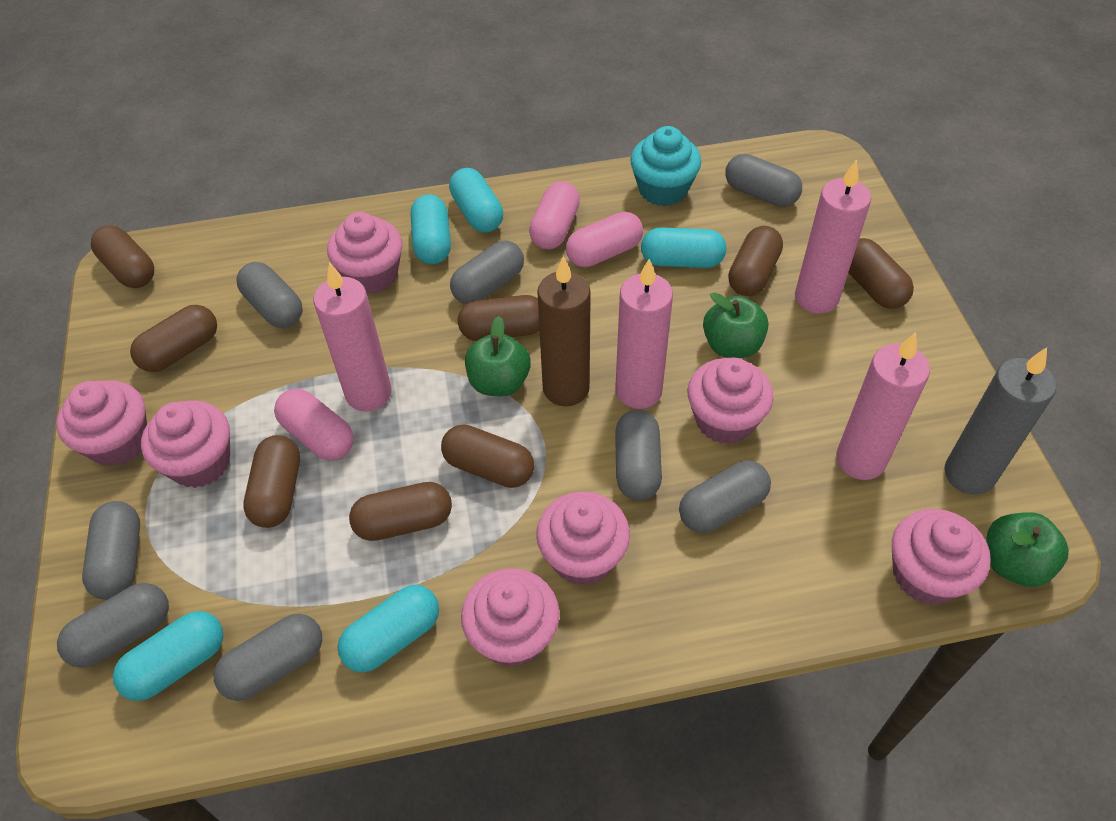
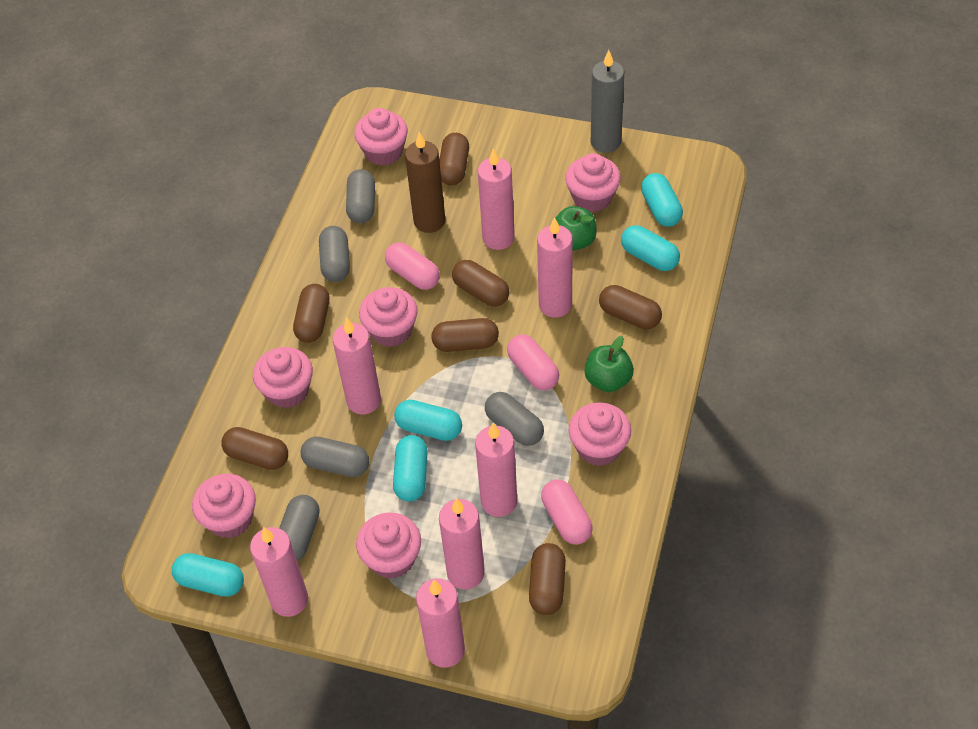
brown capsule: 8 -> 7
green apple: 3 -> 2
grey capsule: 8 -> 5
pink candle: 4 -> 7
turquoise cupcake: 1 -> 0

